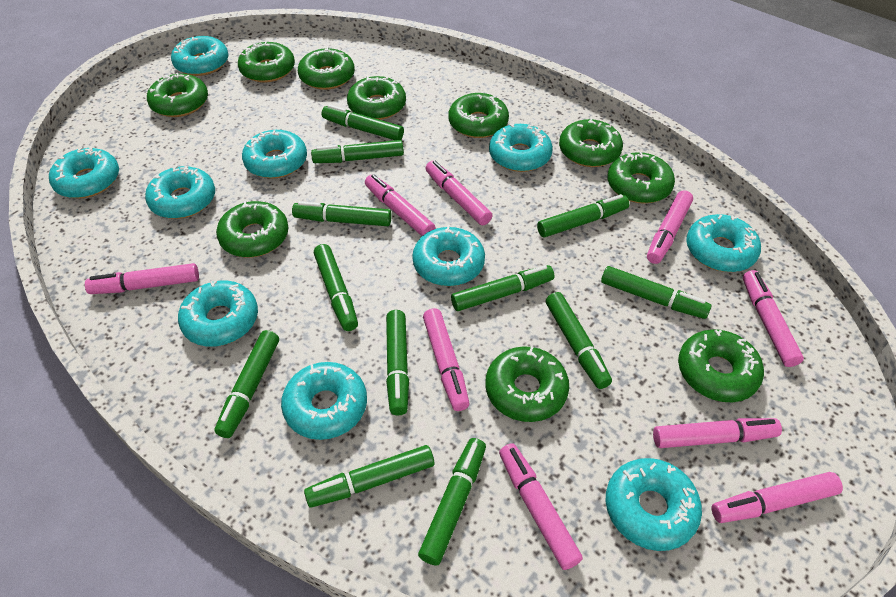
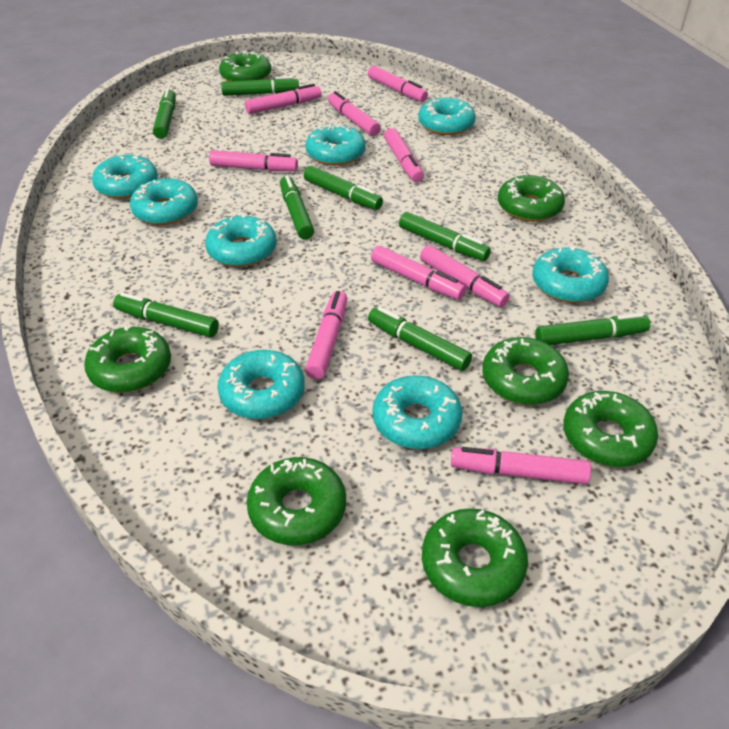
green donut: 10 -> 7
green marker: 12 -> 8
turquoise donut: 10 -> 8

